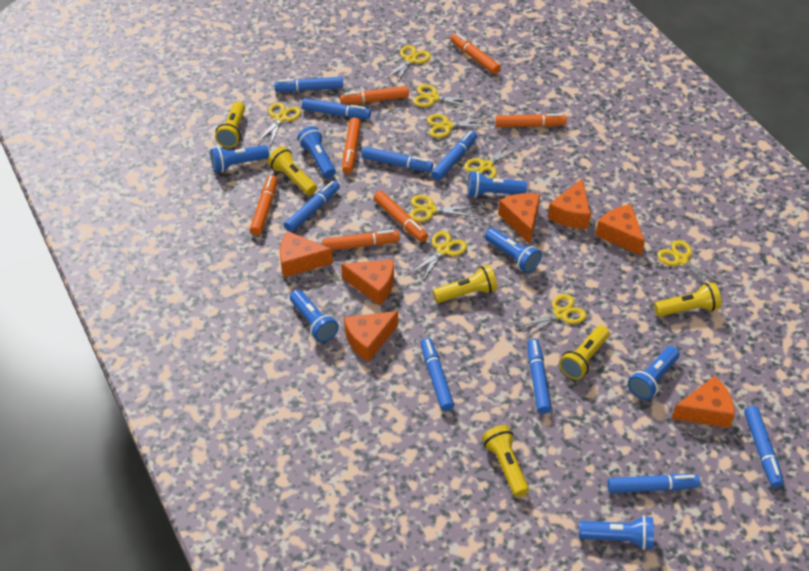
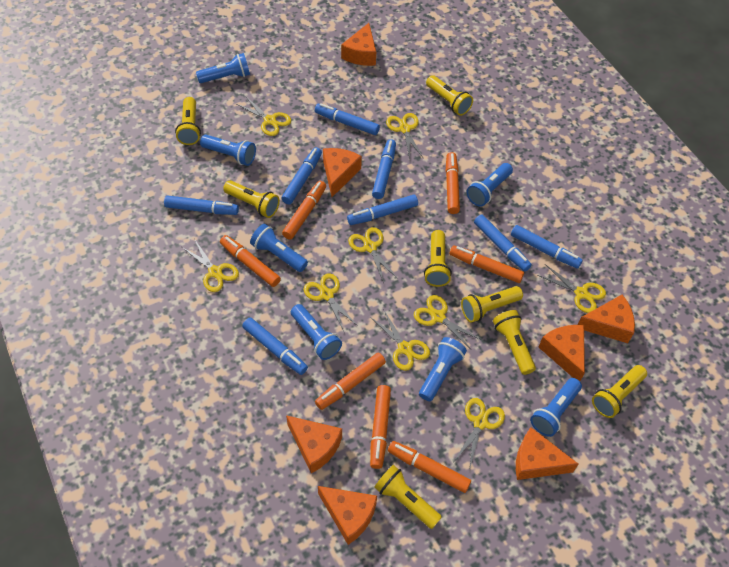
blue marker: 9 -> 8
yellow flashlight: 6 -> 8

